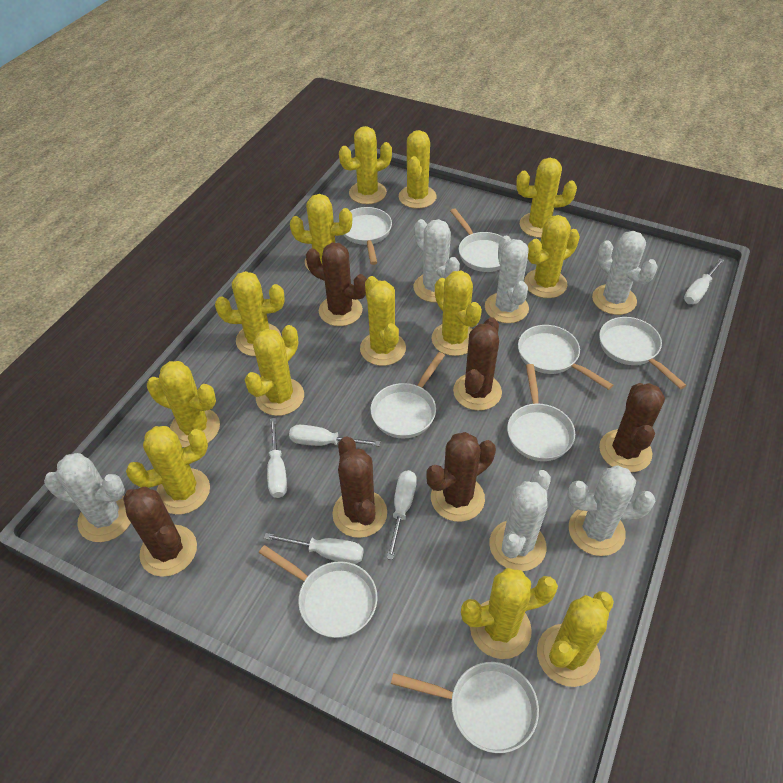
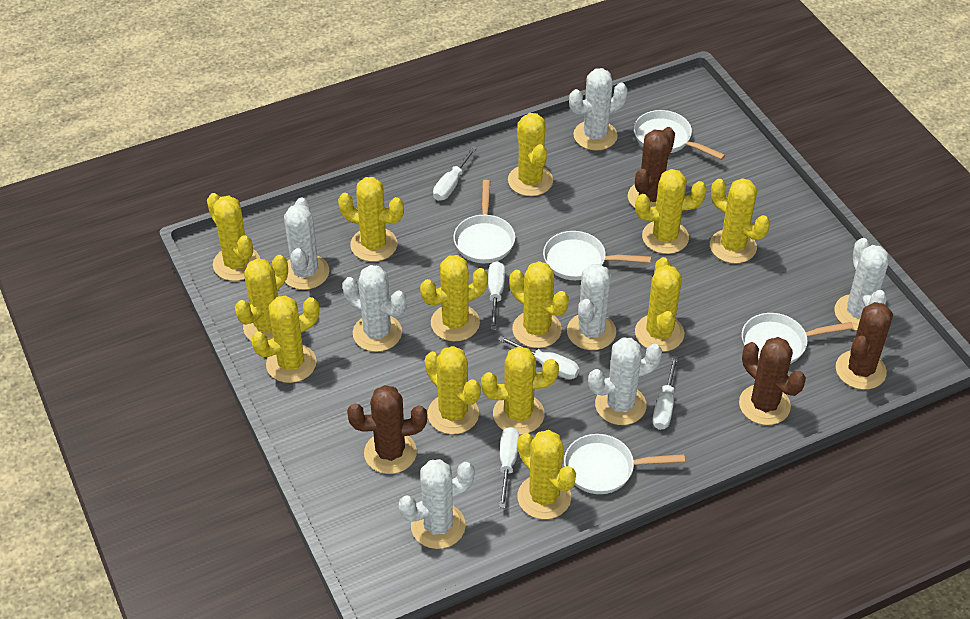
brown cactus: 6 -> 4
white cactus: 6 -> 7
white pan: 8 -> 5

